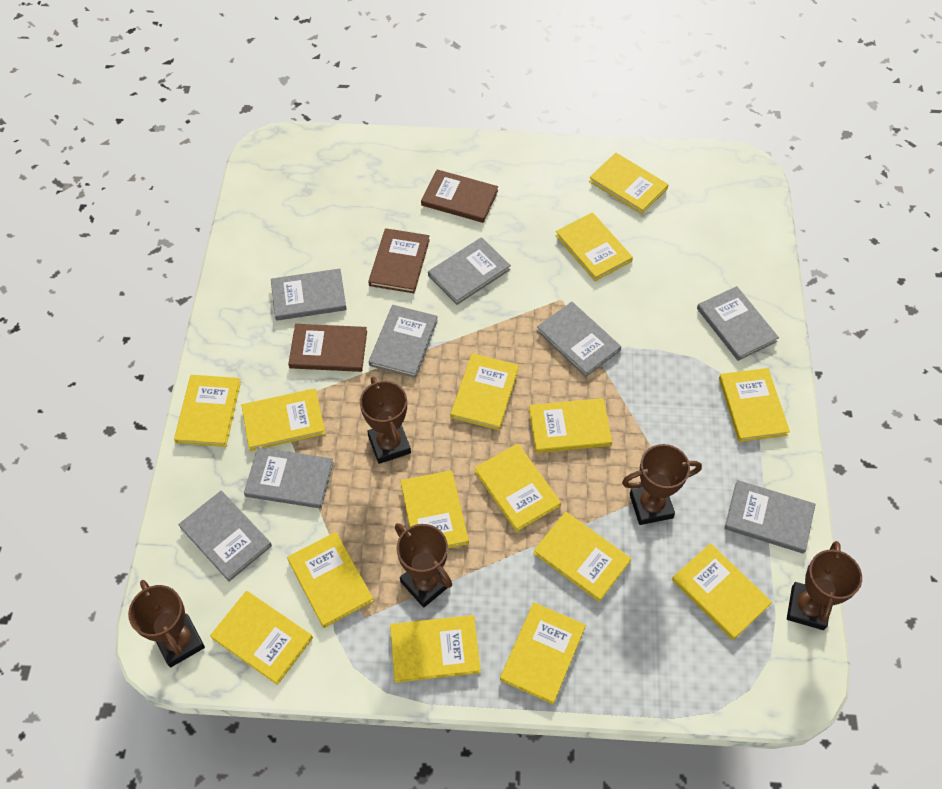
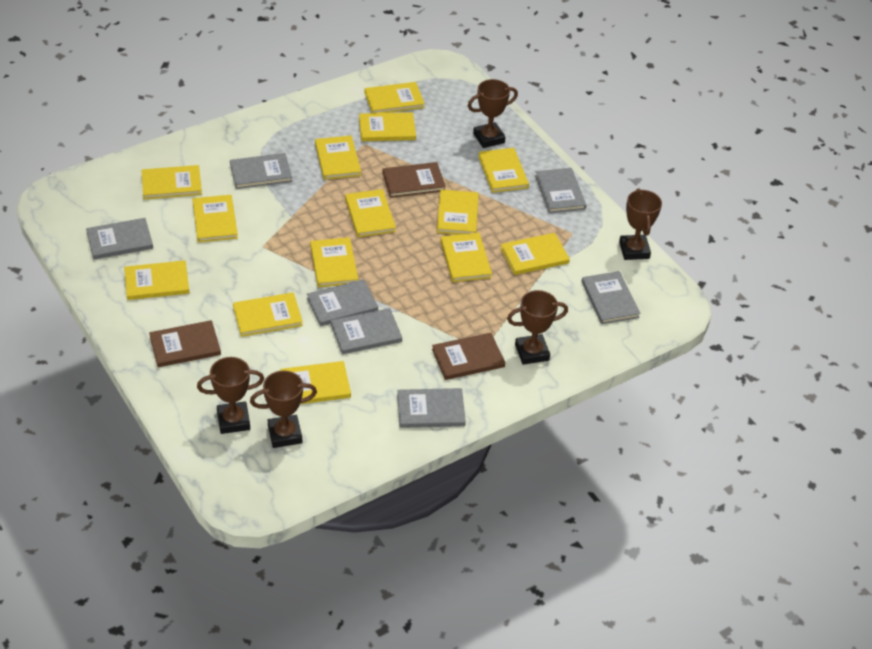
grey book: 8 -> 7
yellow book: 15 -> 14

